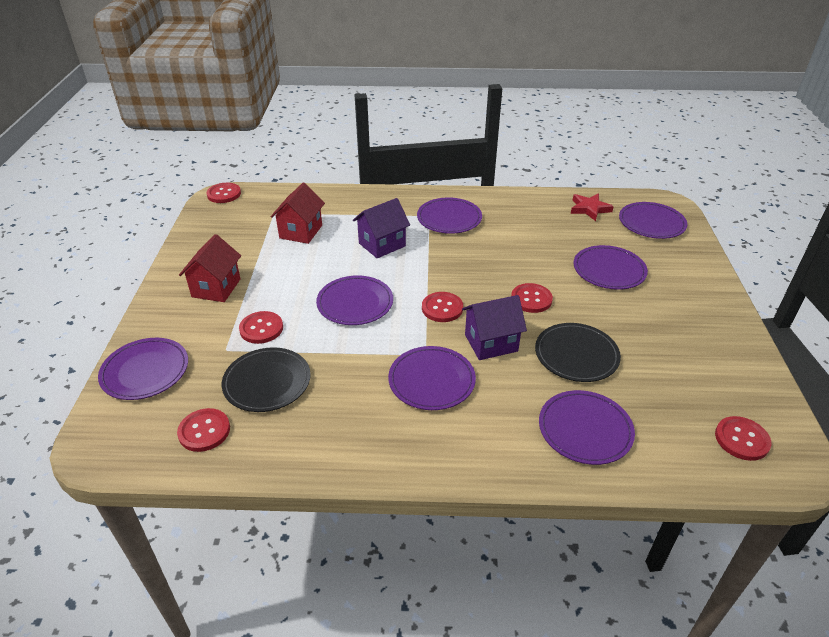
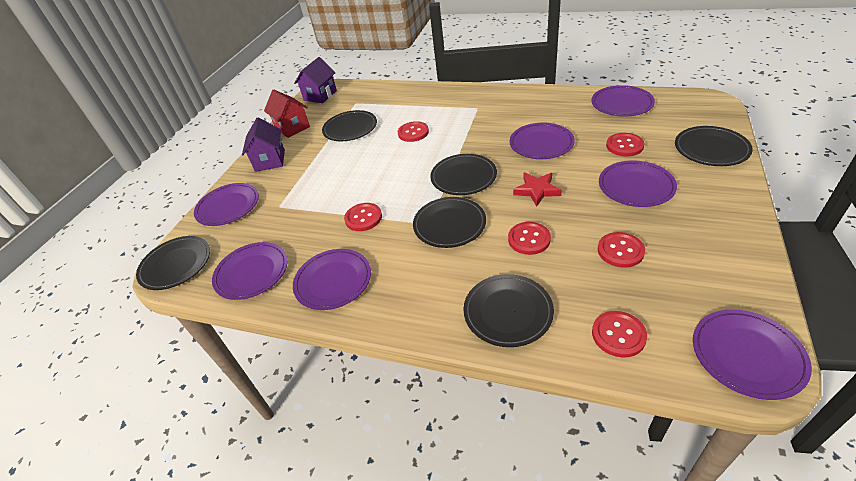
black plate: 2 -> 6
red house: 2 -> 1

